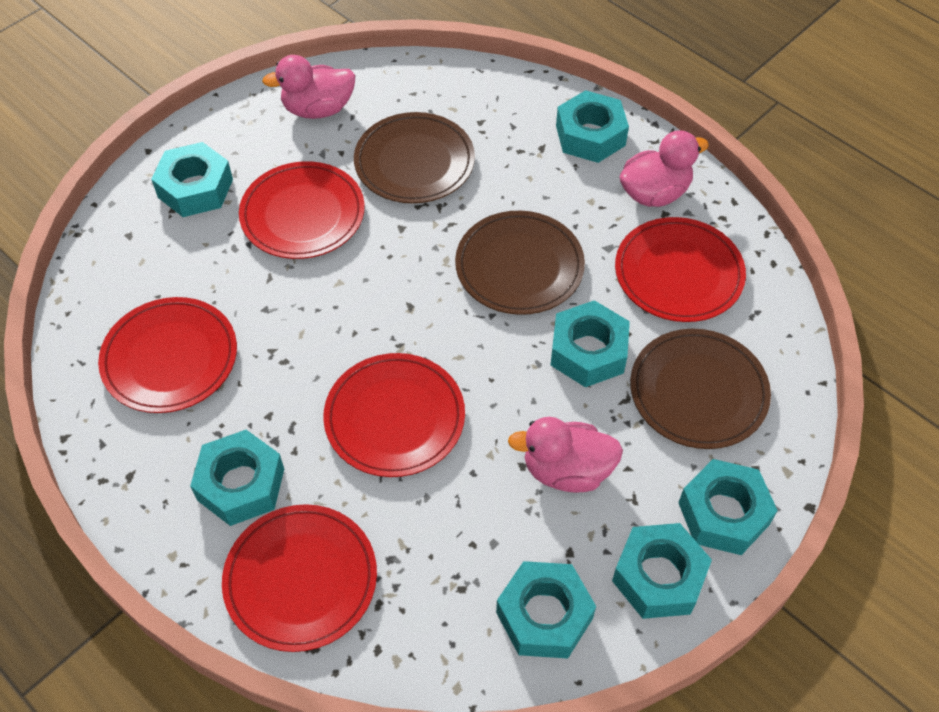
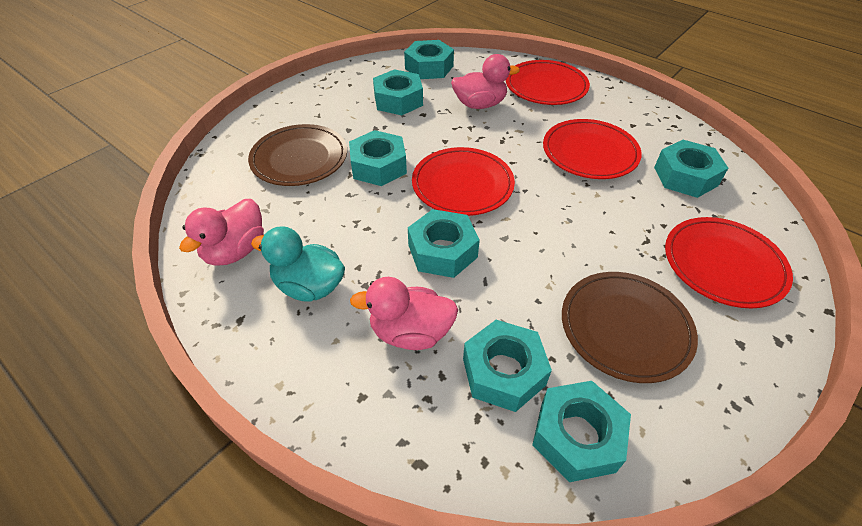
brown plate: 3 -> 2
red plate: 5 -> 4
turquoise duck: 0 -> 1

